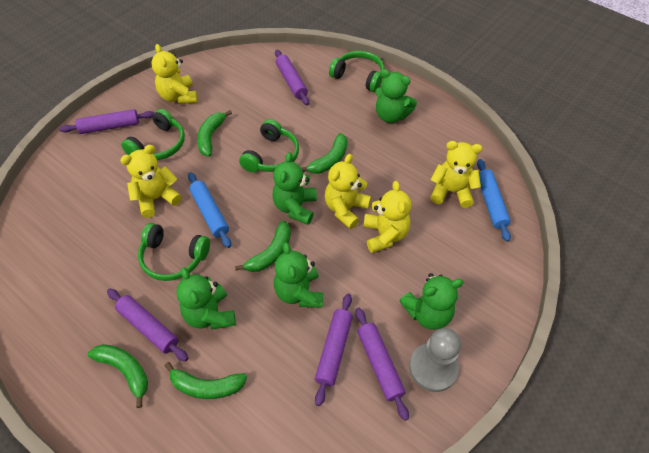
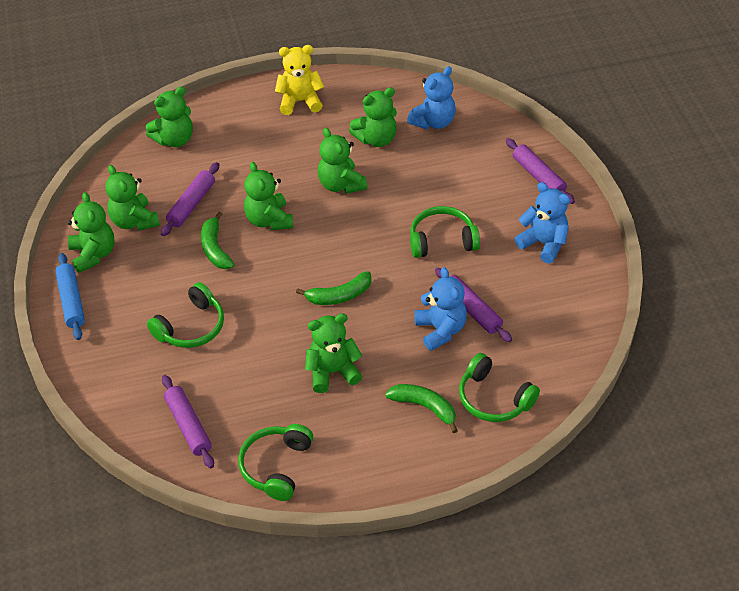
blue rolling pin: 2 -> 1
blue teddy bear: 0 -> 3
green banana: 5 -> 3
green teddy bear: 5 -> 7
grey pawn: 1 -> 0
purple rolling pin: 5 -> 4
yellow teddy bear: 5 -> 1

